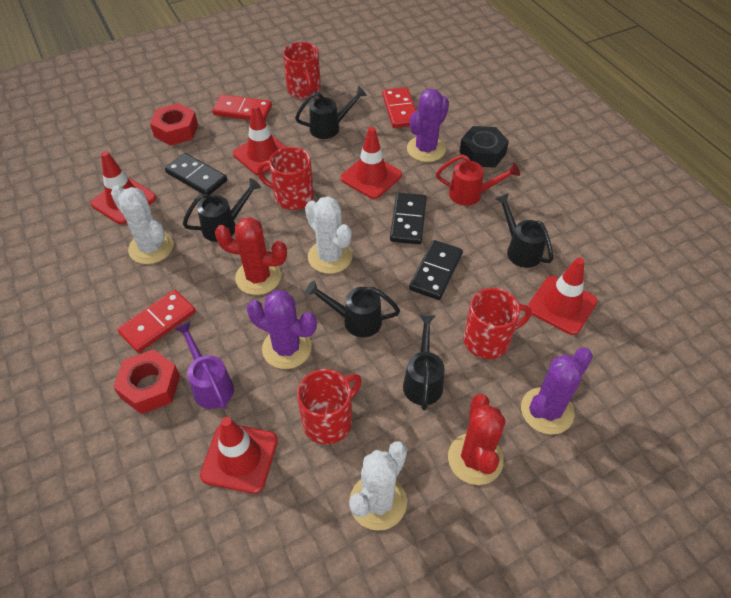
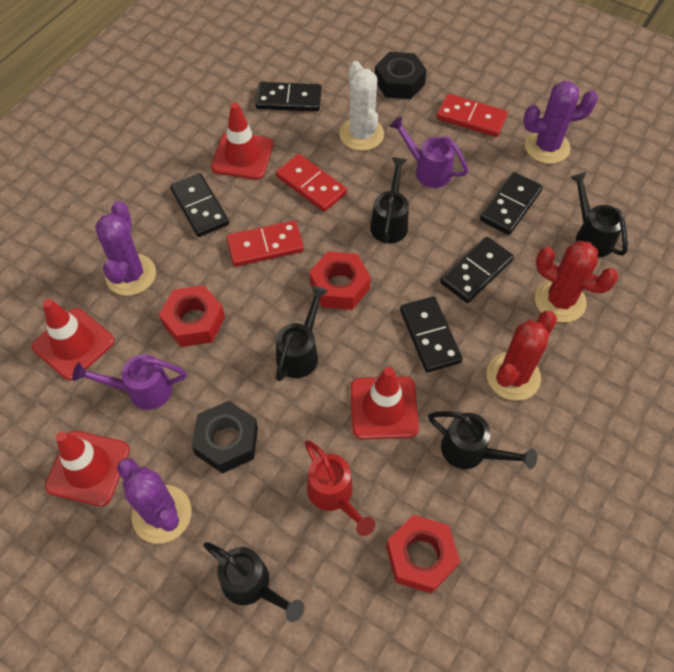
black domino: 3 -> 5
black nut: 1 -> 2
purple watering can: 1 -> 2
red mug: 4 -> 0
red nut: 2 -> 3
red traffic cone: 5 -> 4
white cactus: 3 -> 1

